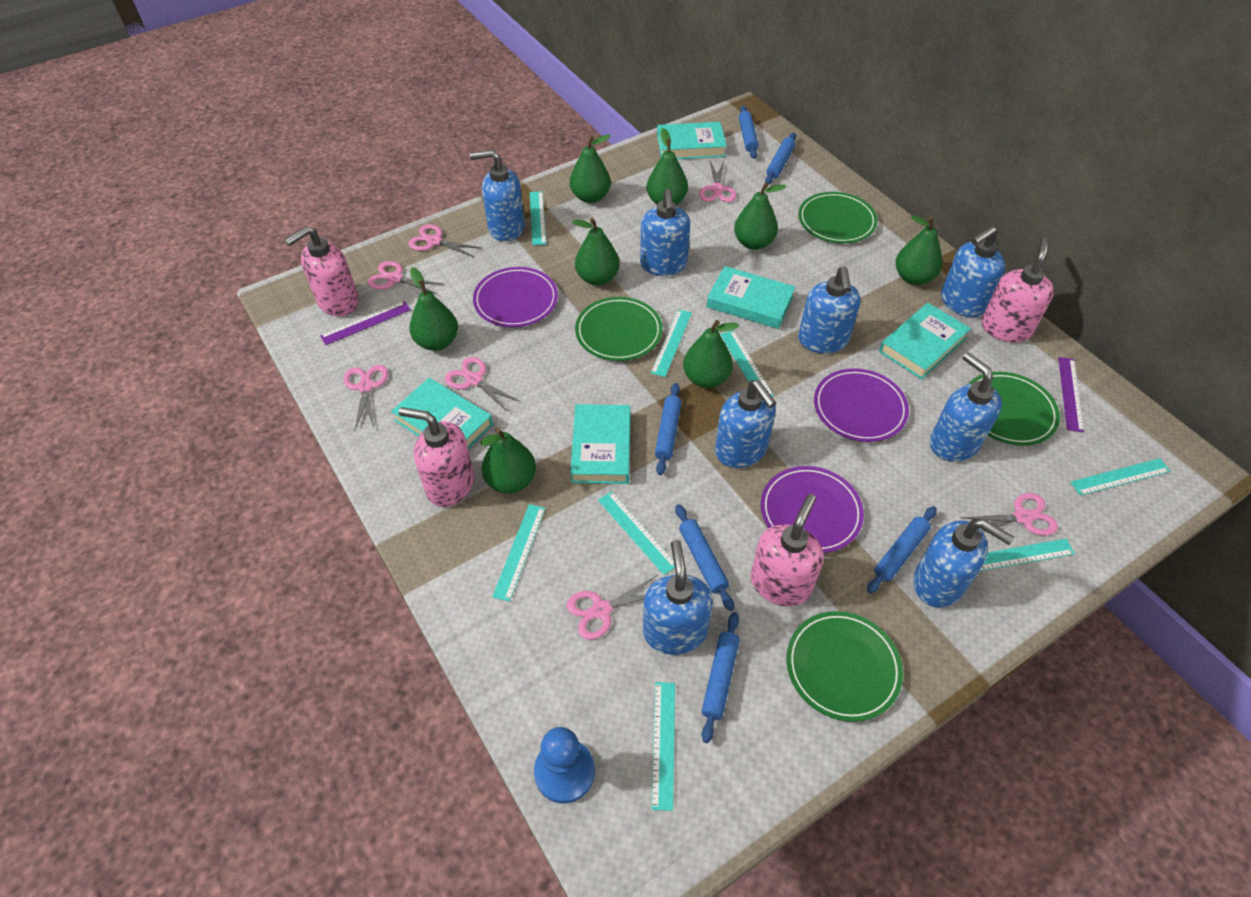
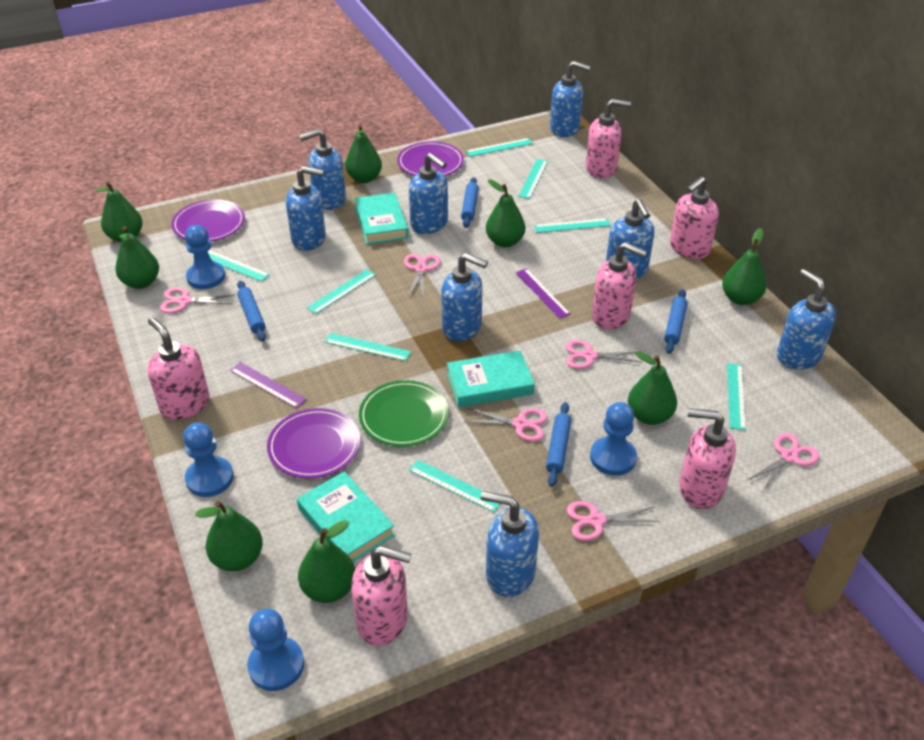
blue pawn: 1 -> 4
blue rolling pin: 6 -> 4
green plate: 4 -> 1
pink scissors: 7 -> 6
pink soap dispenser: 4 -> 6
turquoise book: 5 -> 3

